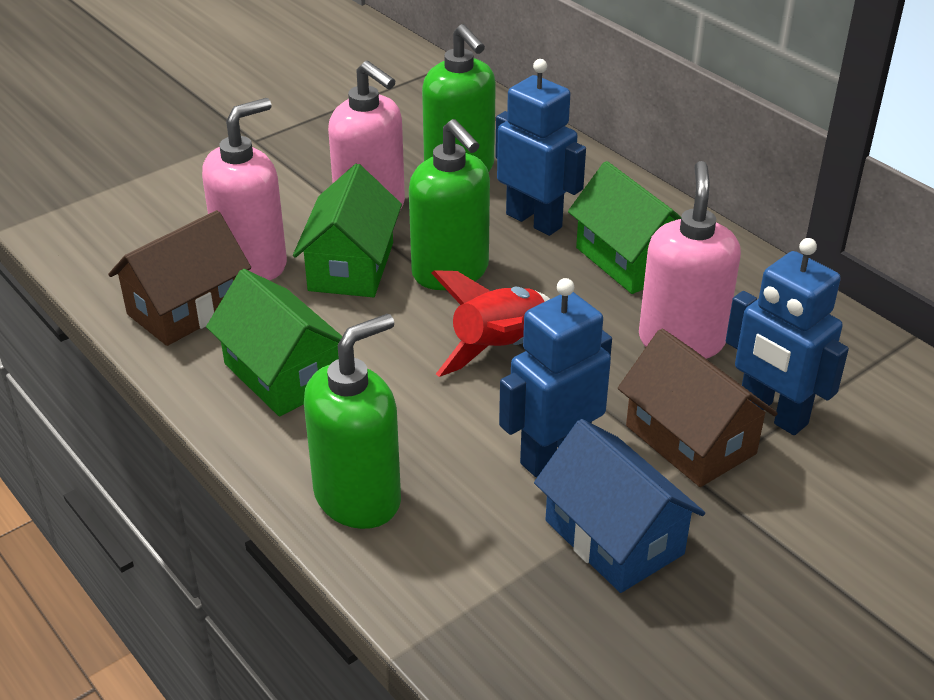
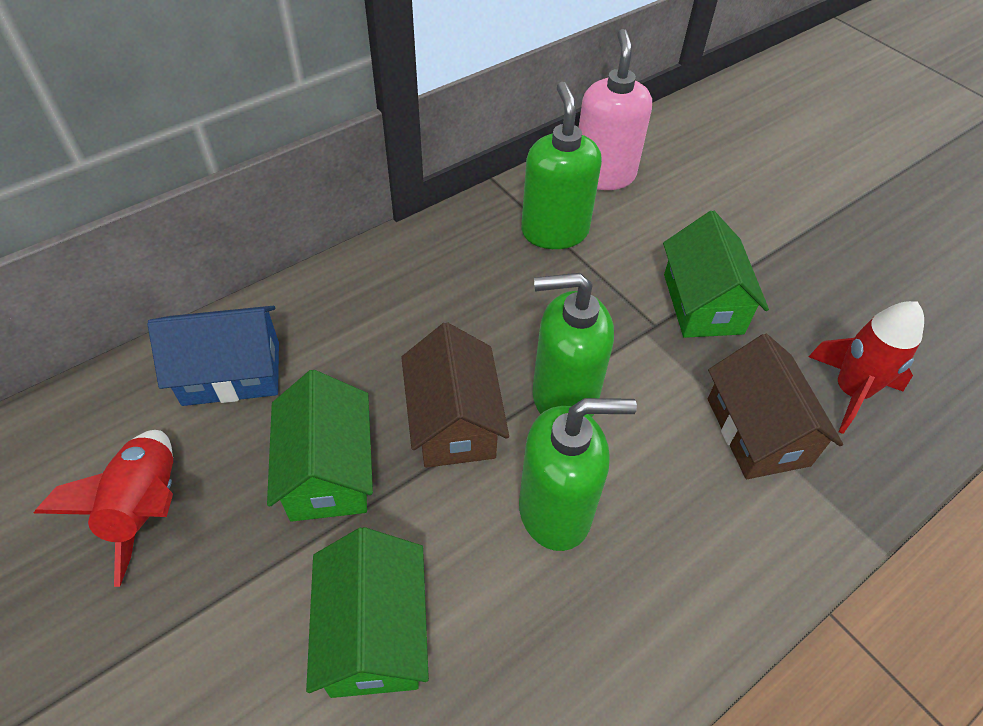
blue robot: 3 -> 0
pink soap dispenser: 3 -> 1
red rocket: 1 -> 2

